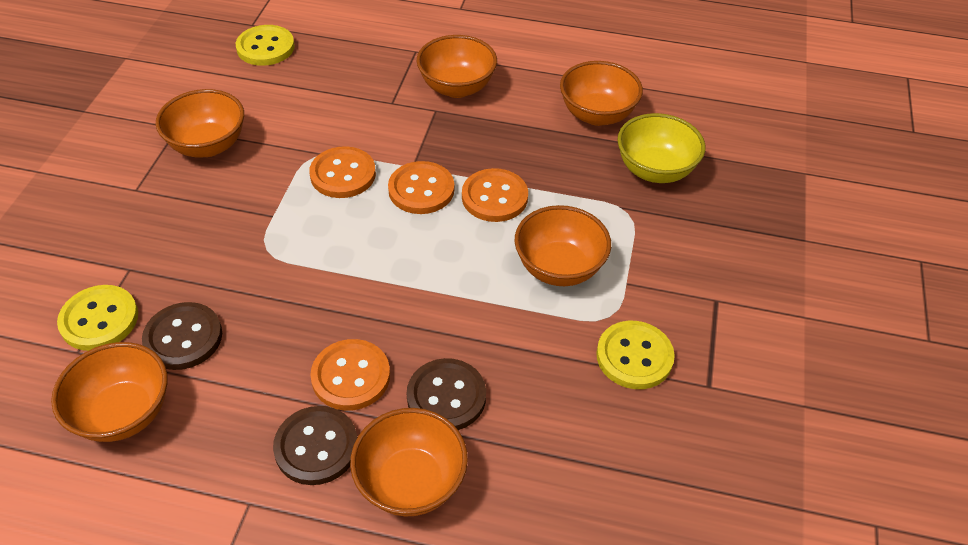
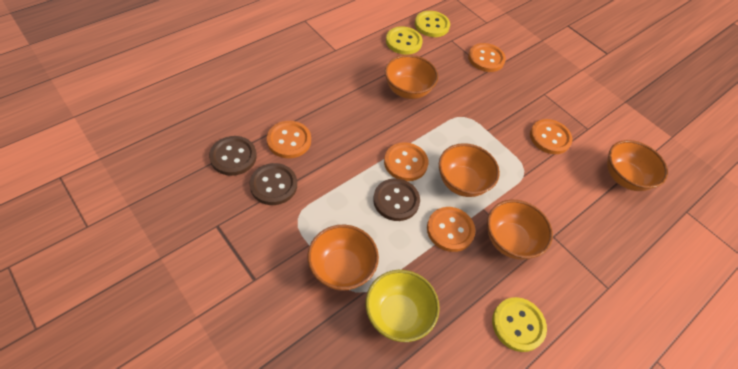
orange bowl: 6 -> 5
orange button: 4 -> 5

